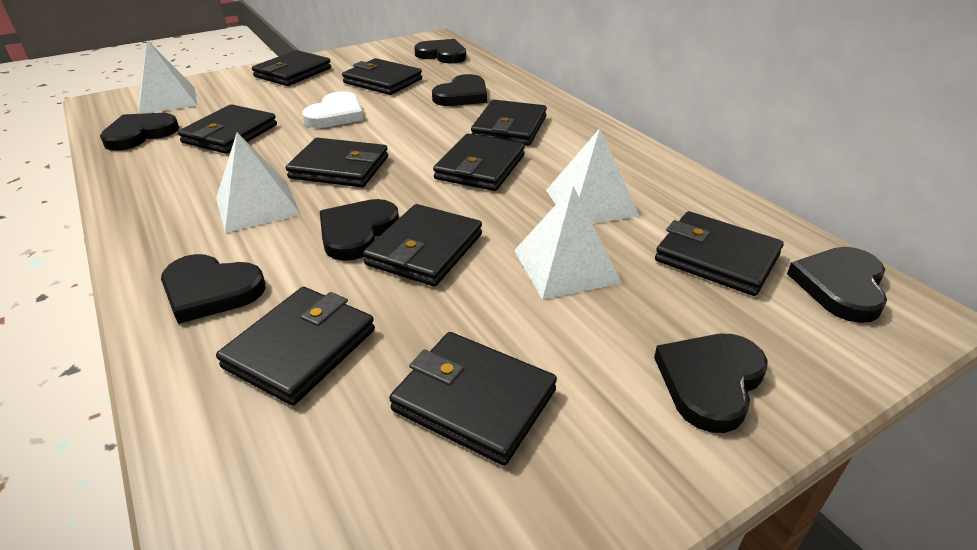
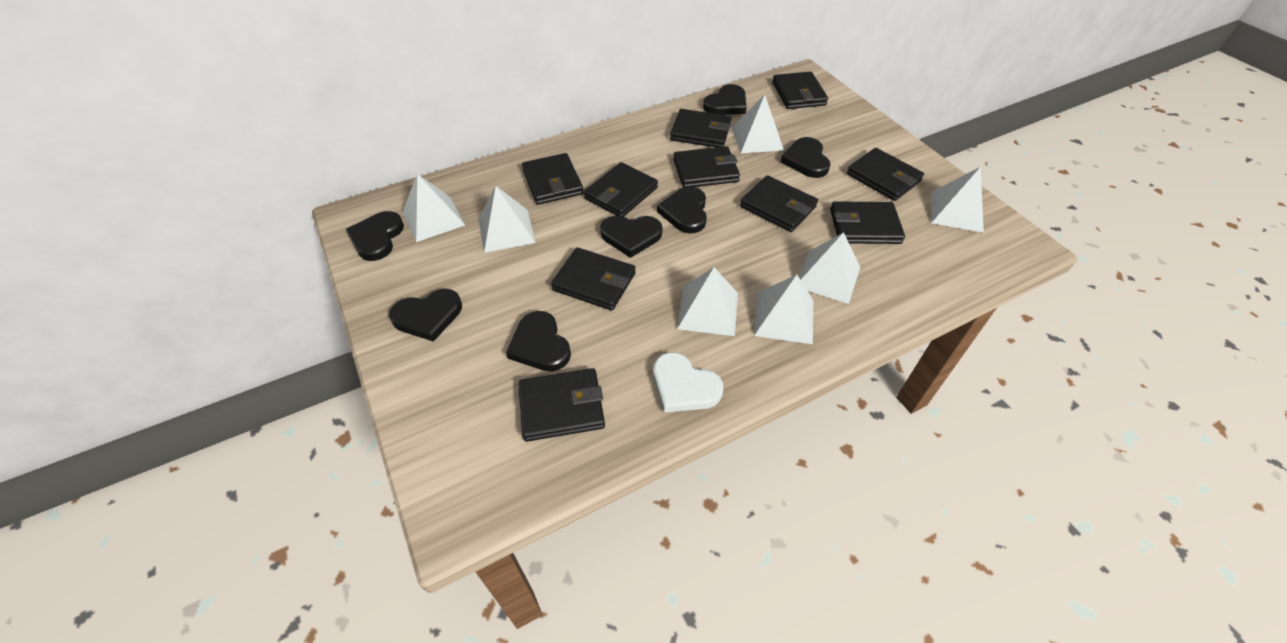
white pyramid: 4 -> 7

